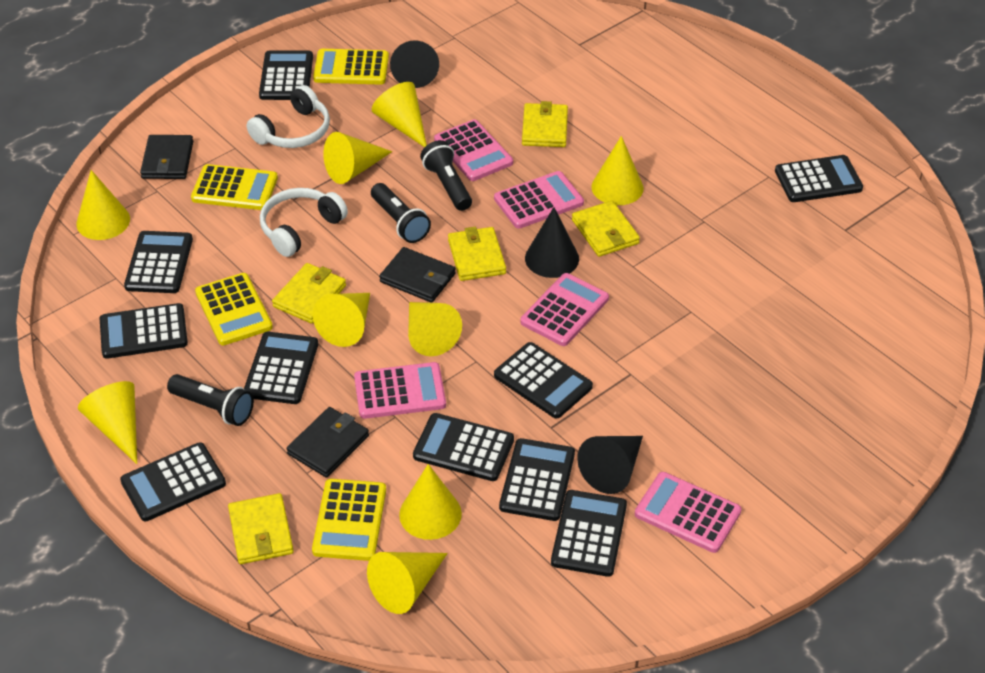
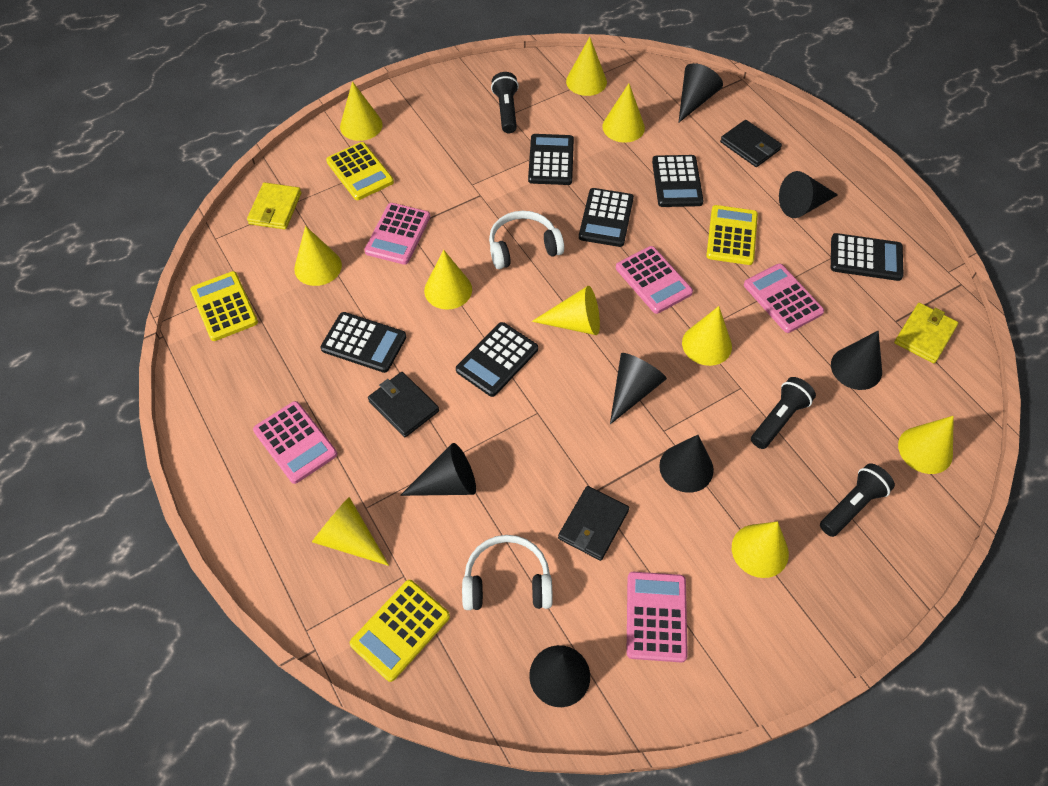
black calculator: 10 -> 6
black cone: 3 -> 7
yellow cone: 9 -> 10
yellow wallet: 5 -> 2

